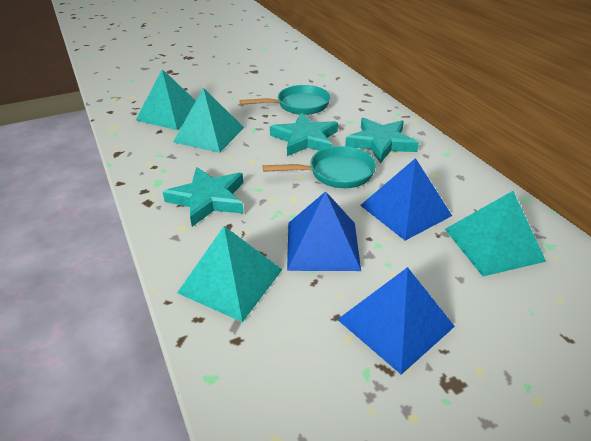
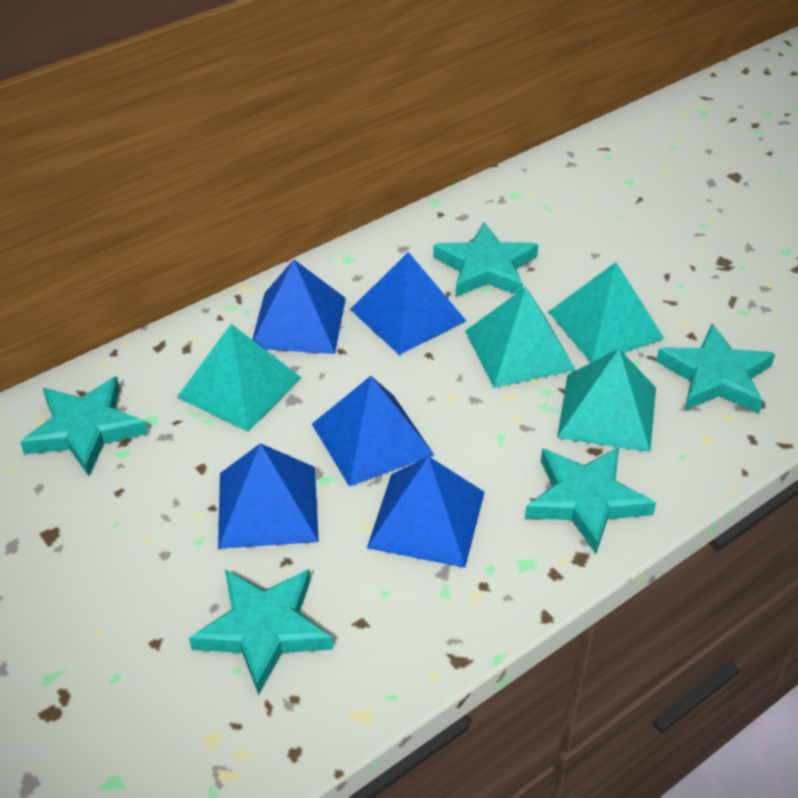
blue pyramid: 3 -> 5
turquoise pan: 2 -> 0
turquoise star: 3 -> 5

